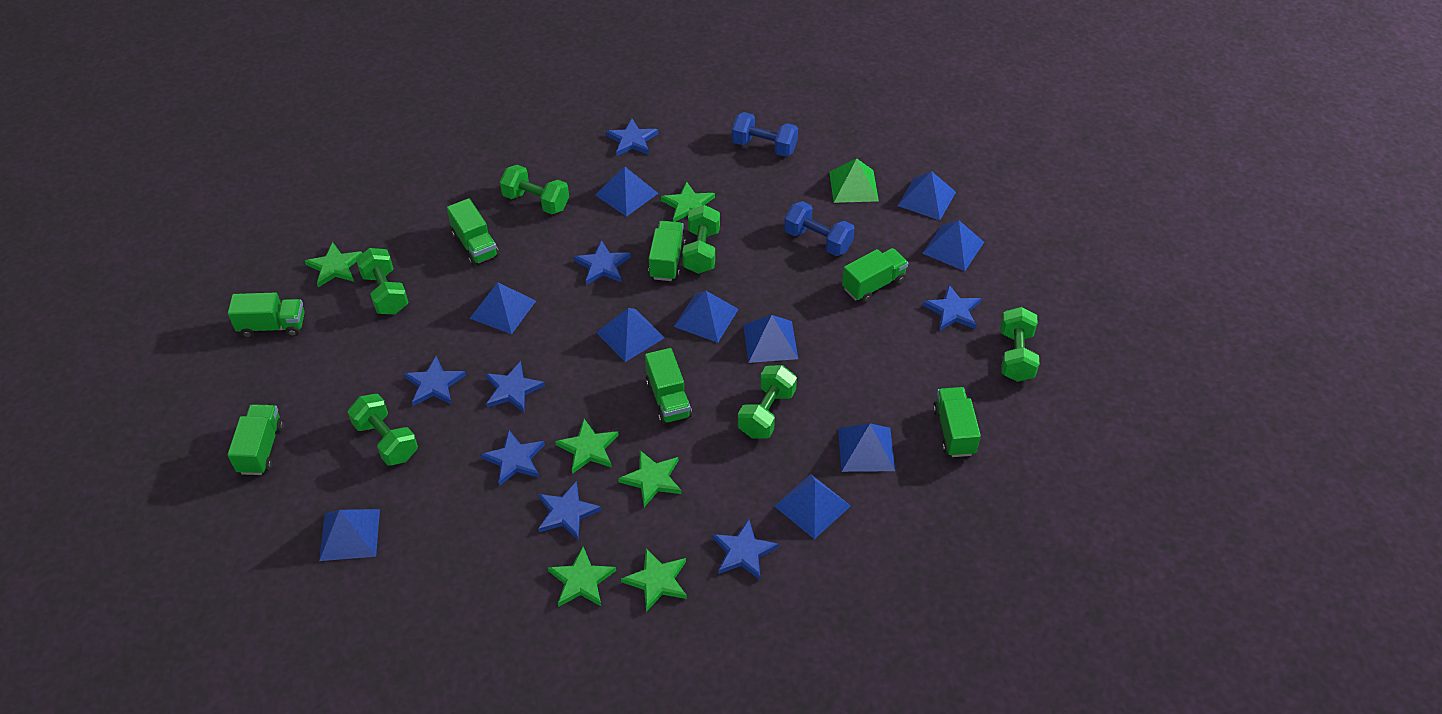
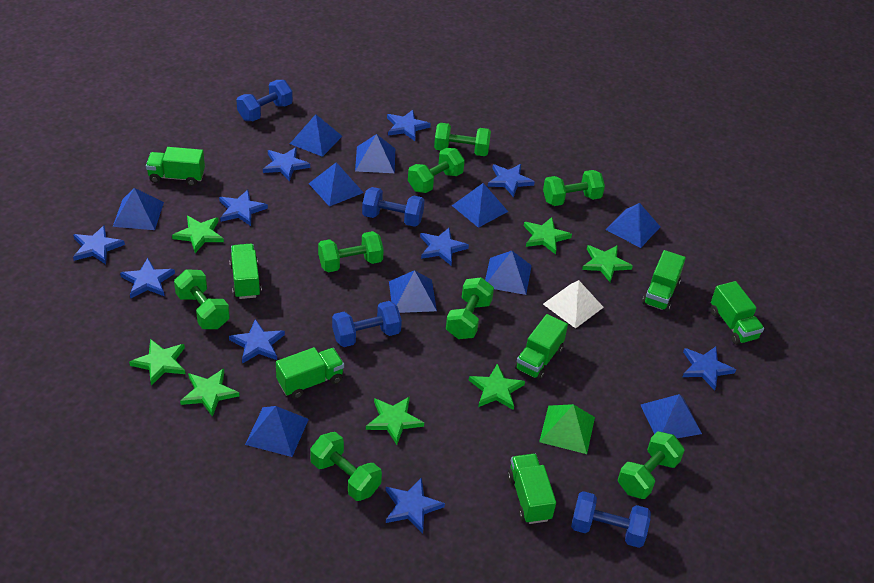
blue dumbbell: 2 -> 4
blue star: 8 -> 10
green dumbbell: 6 -> 8
green star: 6 -> 7
white pyramid: 0 -> 1

